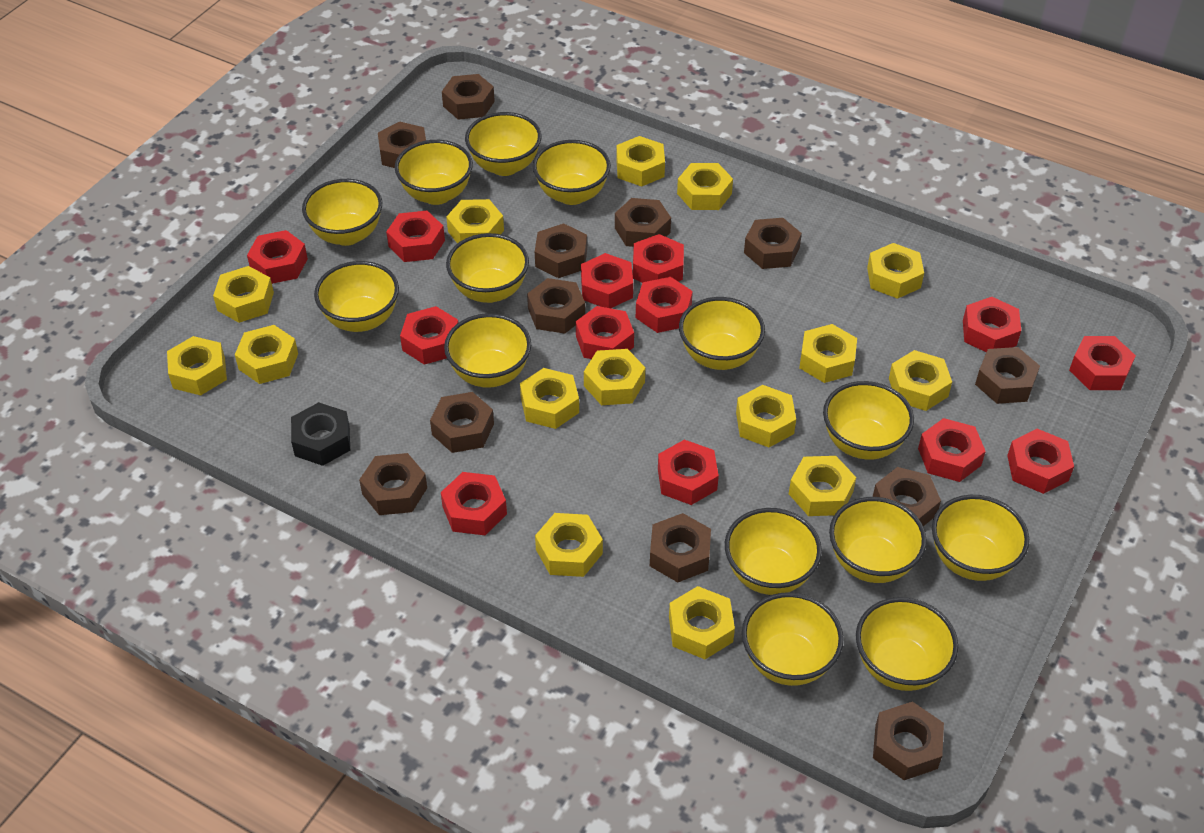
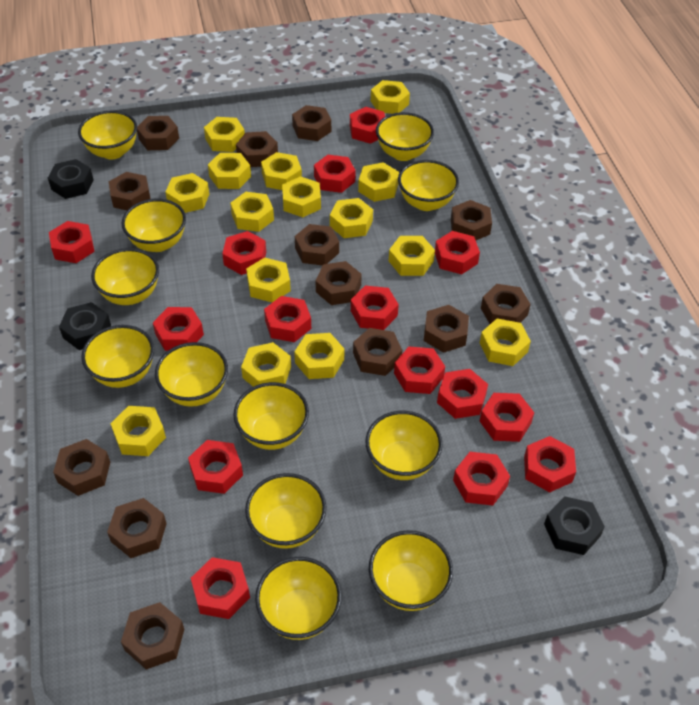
black nut: 1 -> 3
brown nut: 12 -> 13
red nut: 13 -> 15
yellow bowl: 14 -> 12

